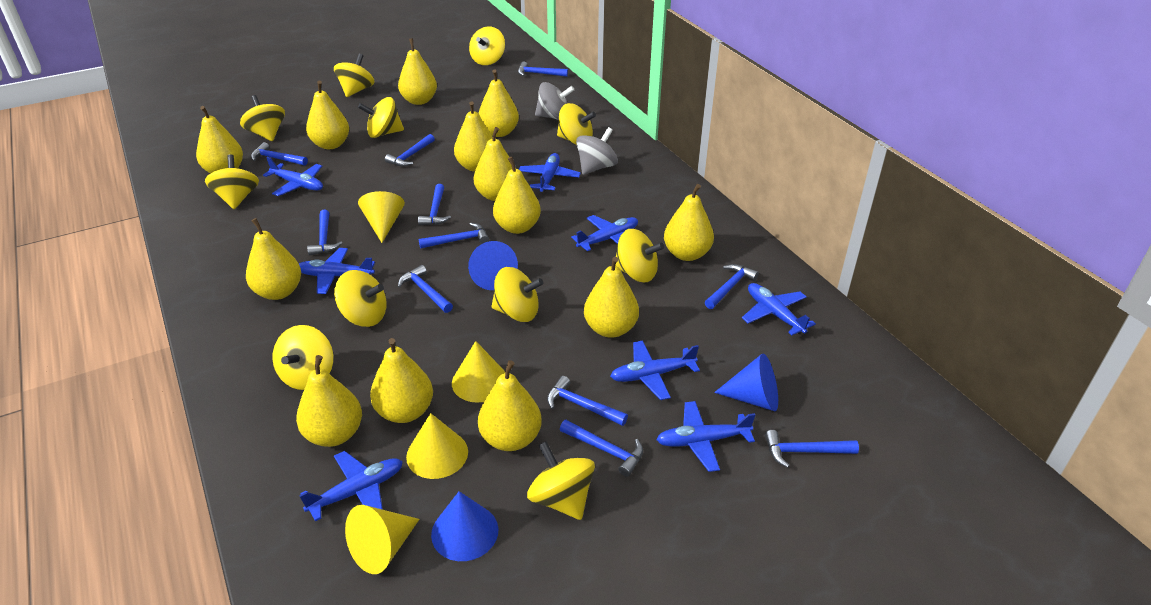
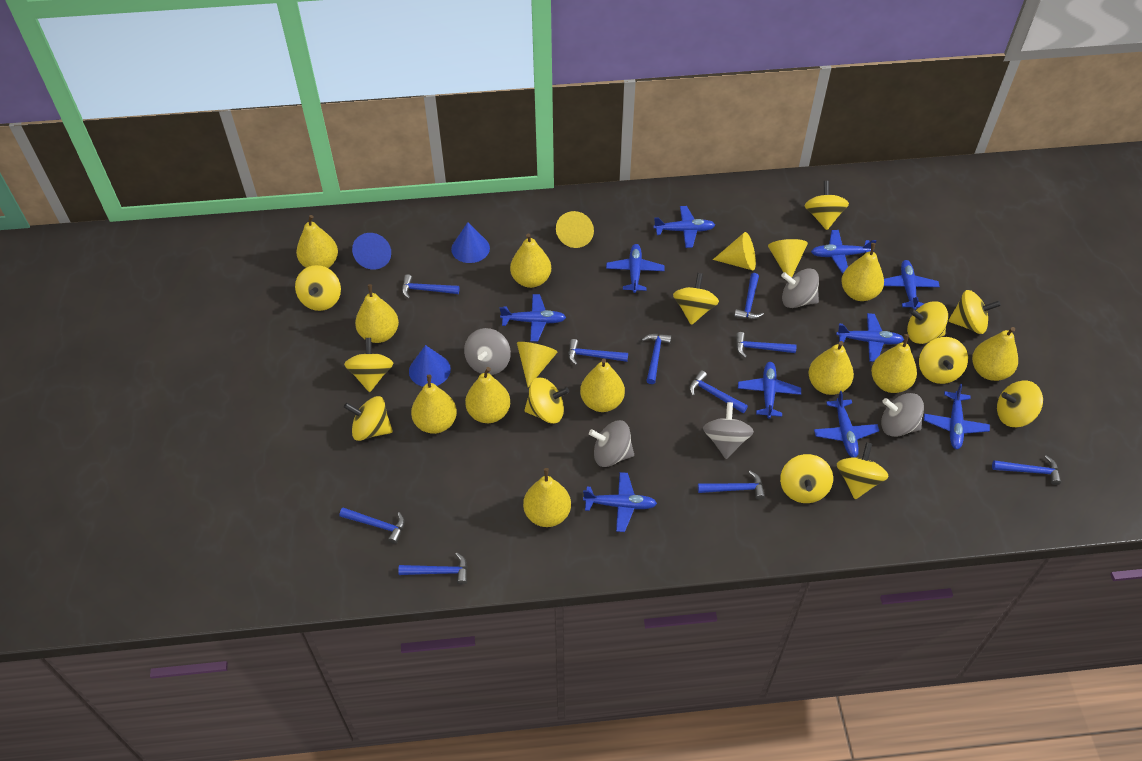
blue hammer: 11 -> 10
blue plane: 8 -> 10
grey spinning top: 2 -> 5
yellow pear: 13 -> 11
yellow spinning top: 11 -> 12

